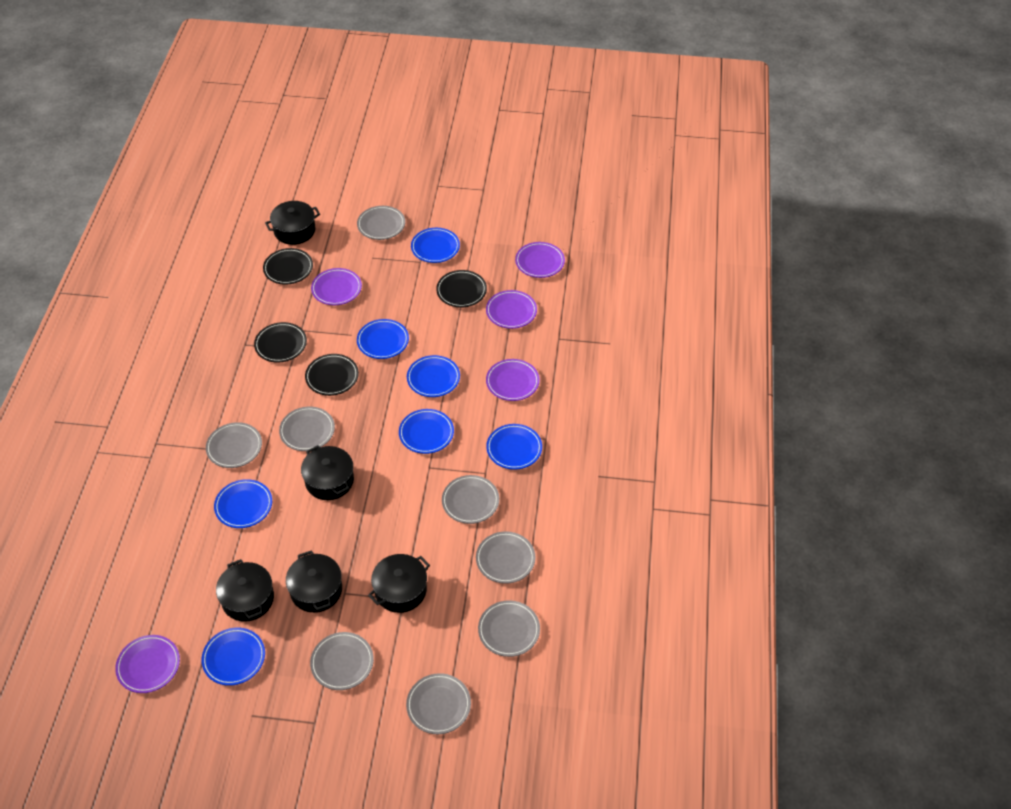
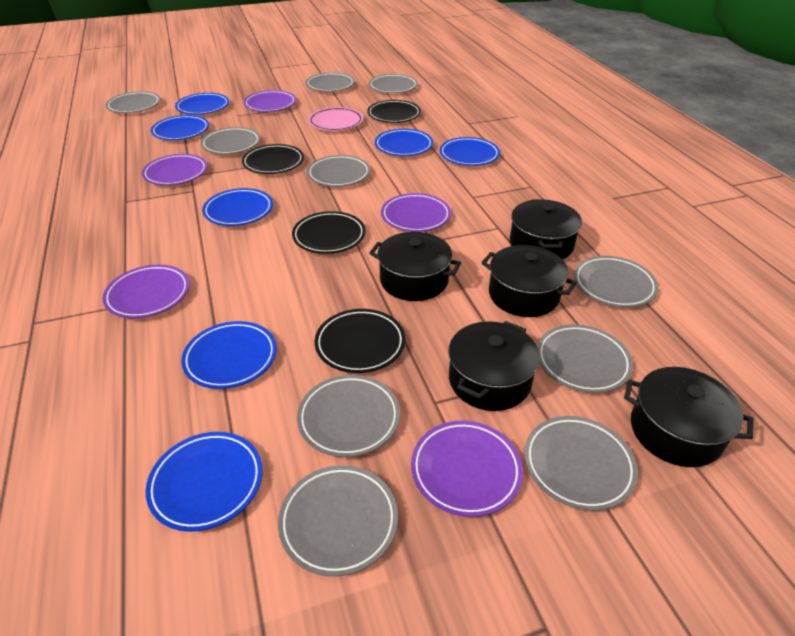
grey plate: 8 -> 10
pink plate: 0 -> 1

